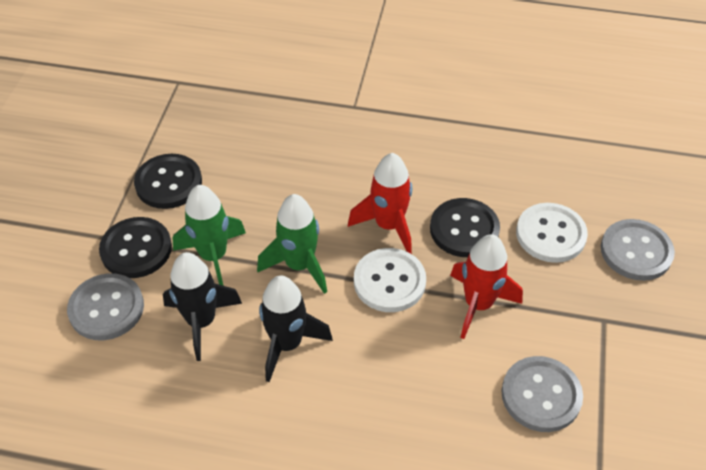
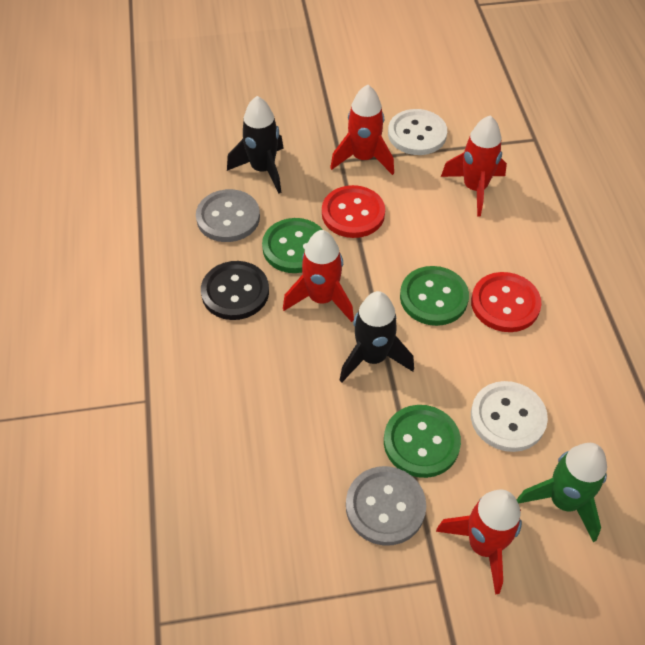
black button: 3 -> 1
green button: 0 -> 3
green rocket: 2 -> 1
grey button: 3 -> 2
red button: 0 -> 2
red rocket: 2 -> 4

